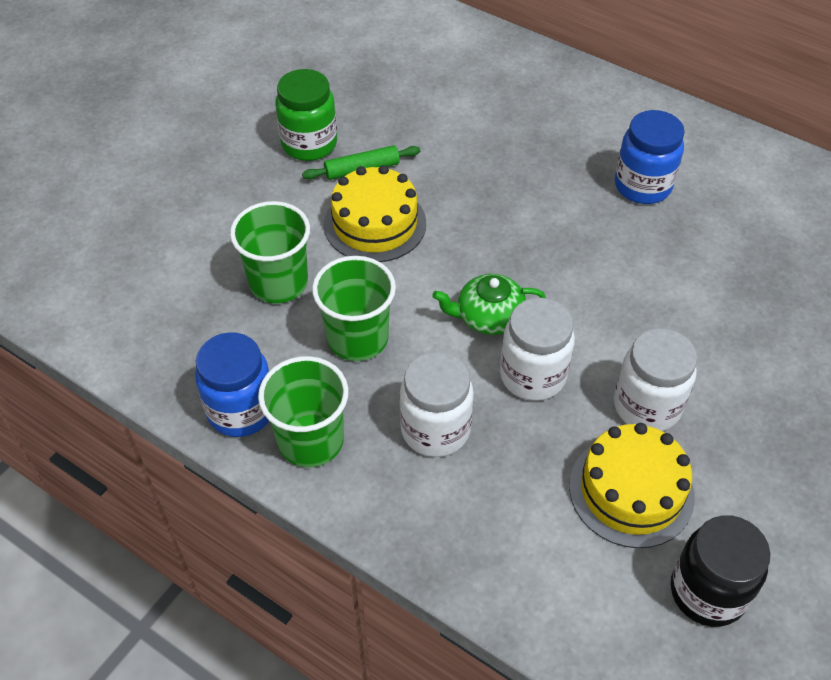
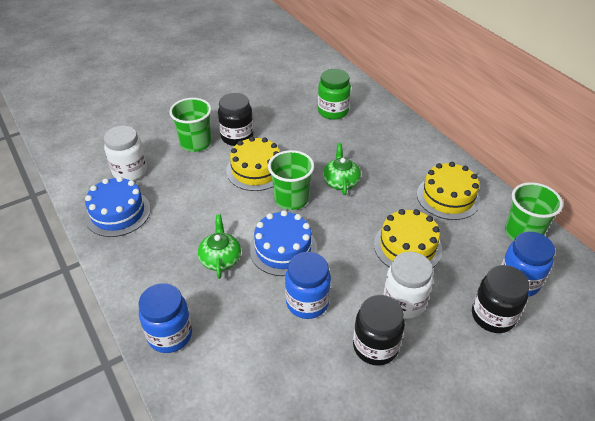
black jar: 1 -> 3
blue cake: 0 -> 2
blue jar: 2 -> 3
green rolling pin: 1 -> 0
green teapot: 1 -> 2
white jar: 3 -> 2
yellow cake: 2 -> 3

